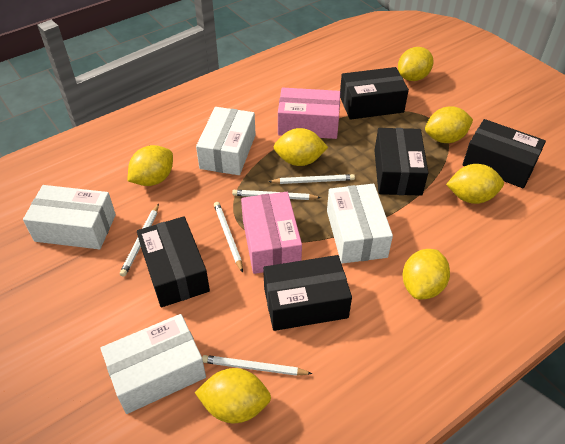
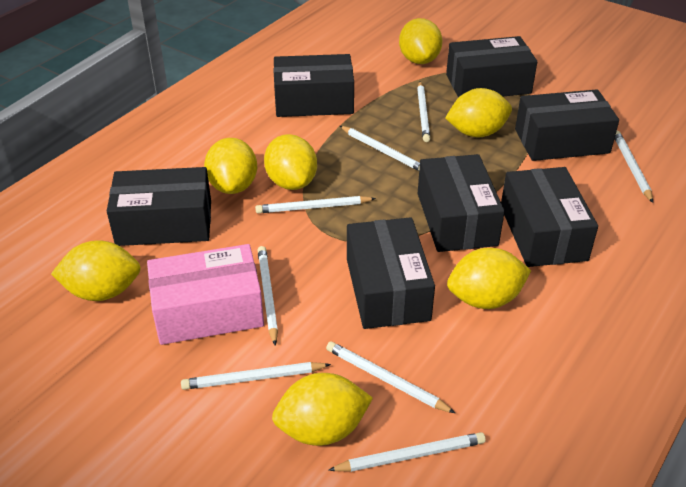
black box: 5 -> 7
pink box: 2 -> 1
white box: 4 -> 0
white pencil: 5 -> 8

